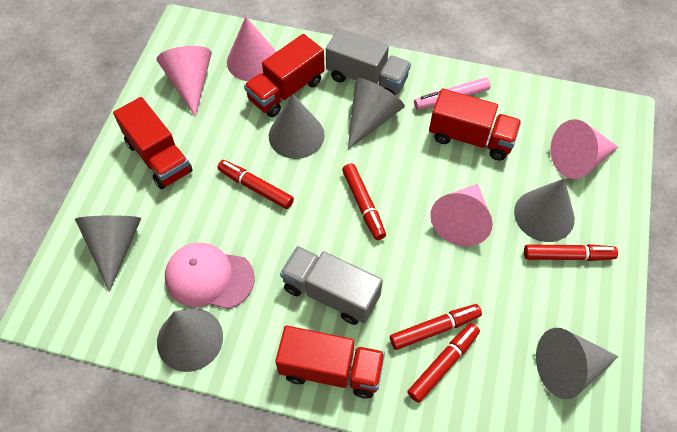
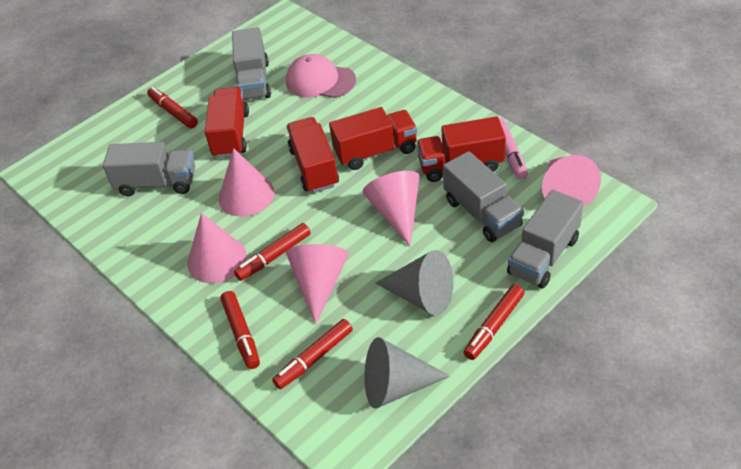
grey cone: 6 -> 2
grey truck: 2 -> 4
pink cone: 4 -> 5

